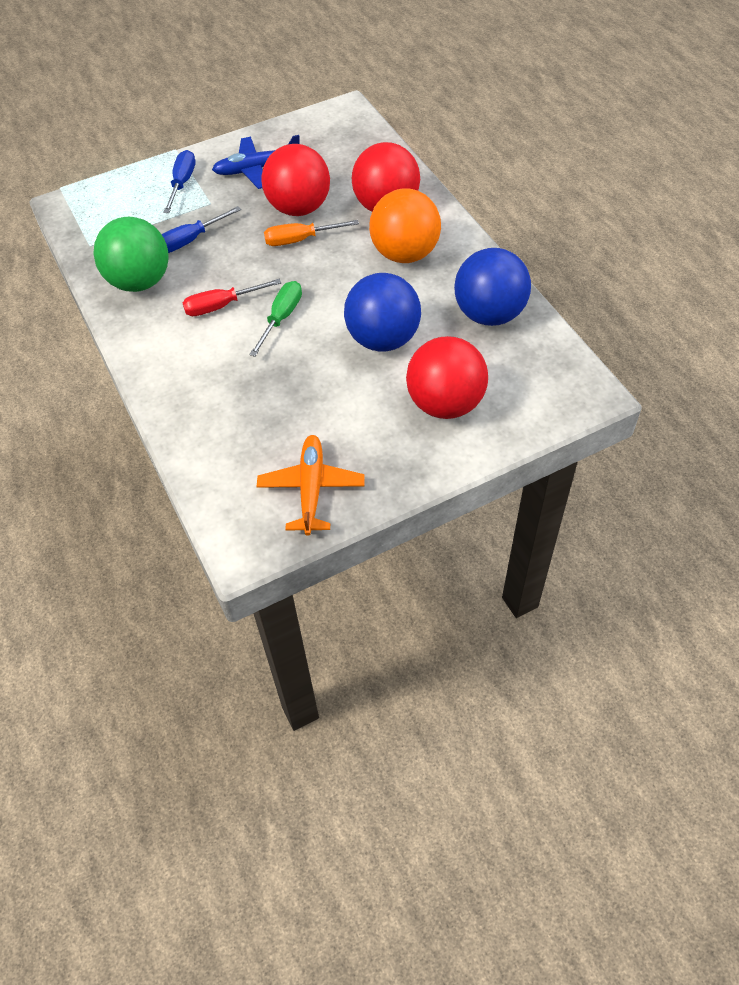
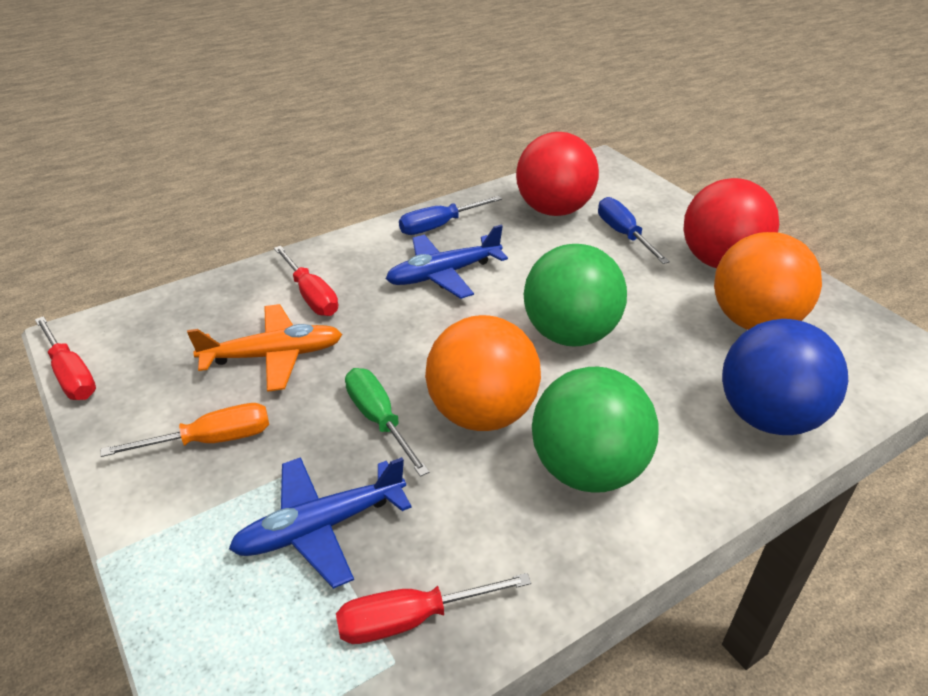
blue ball: 2 -> 1
blue plane: 1 -> 2
green ball: 1 -> 2
orange ball: 1 -> 2
red ball: 3 -> 2
red screwdriver: 1 -> 3

